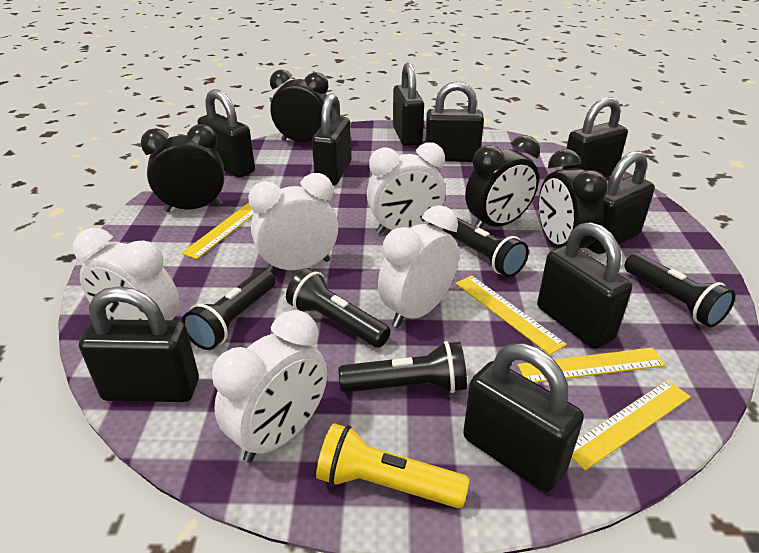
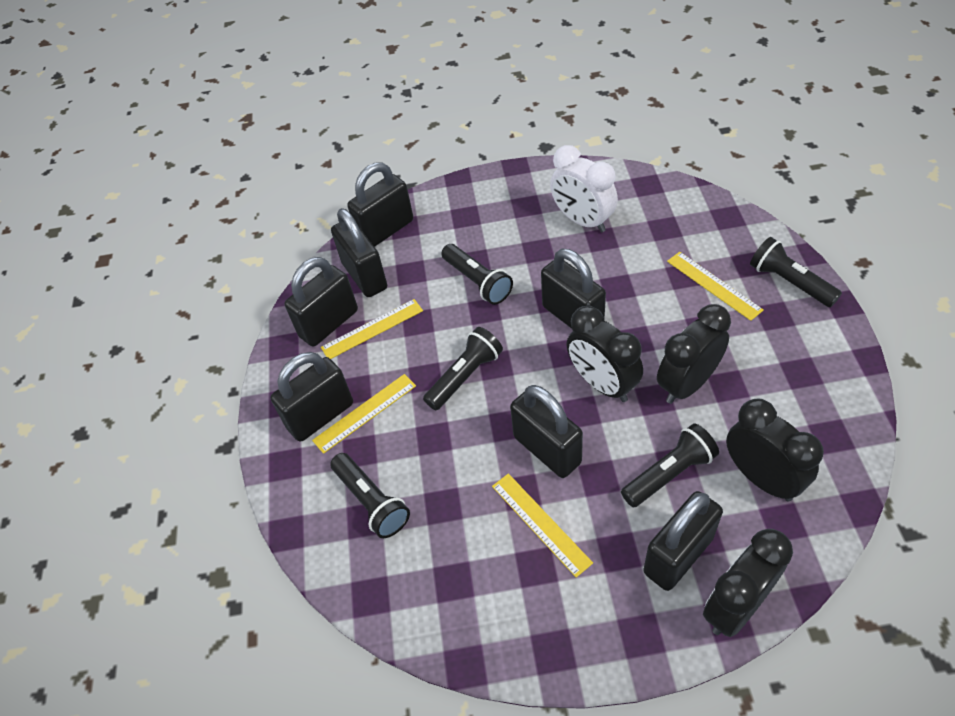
black padlock: 9 -> 7
white clock: 5 -> 1
yellow flashlight: 1 -> 0

